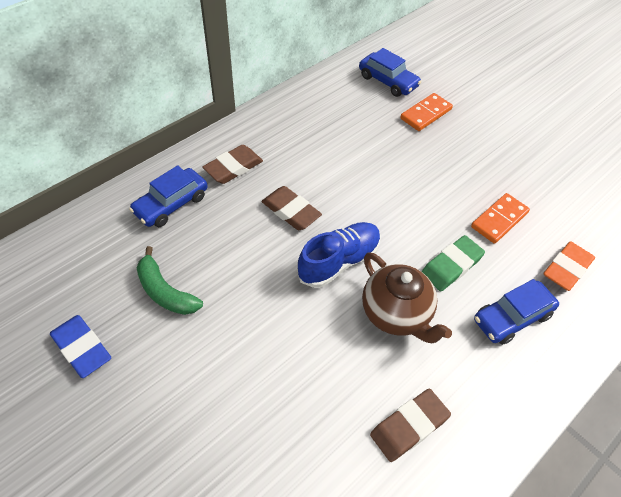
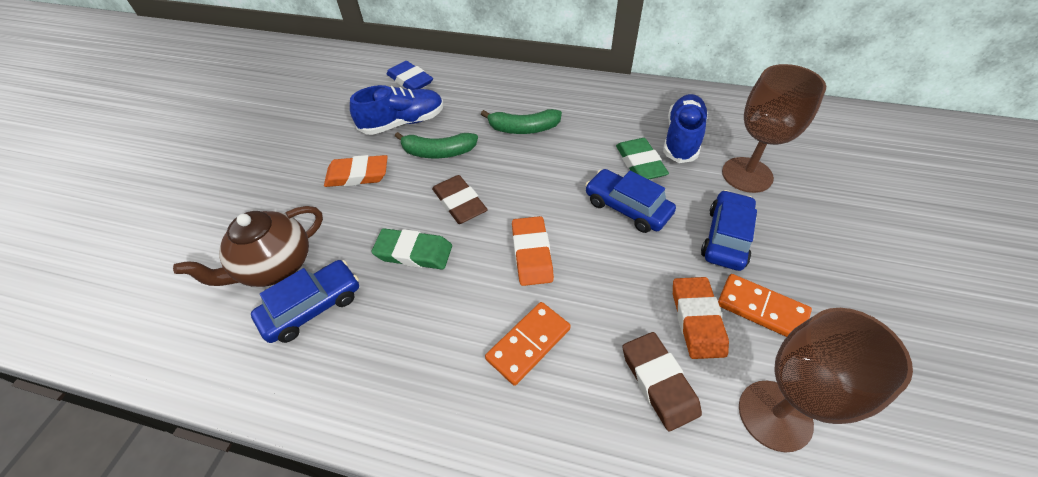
blue shoe: 1 -> 2
brown eraser: 3 -> 2
brown goblet: 0 -> 2
green banana: 1 -> 2
green eraser: 1 -> 2
orange eraser: 1 -> 3

